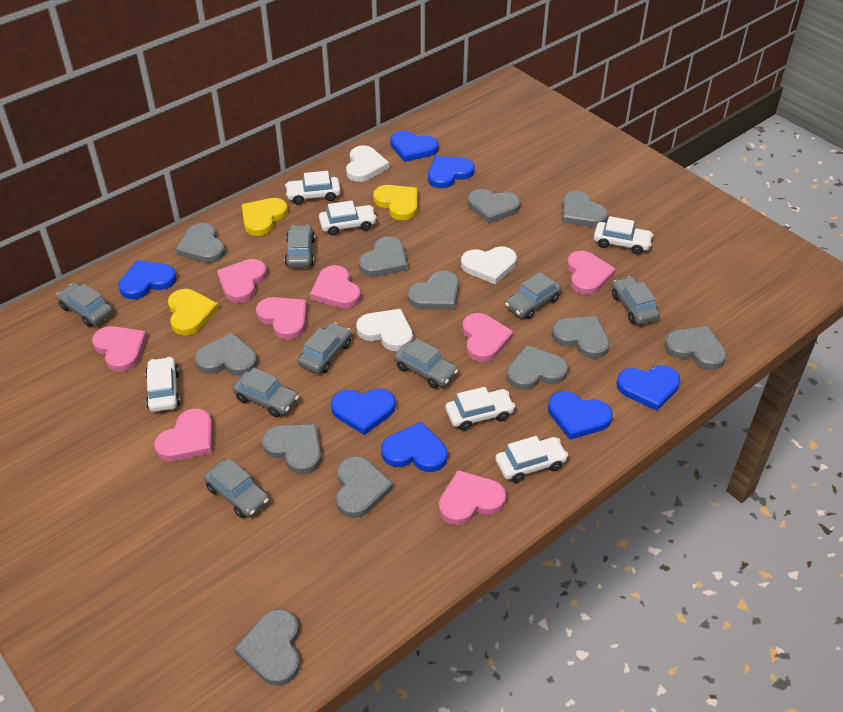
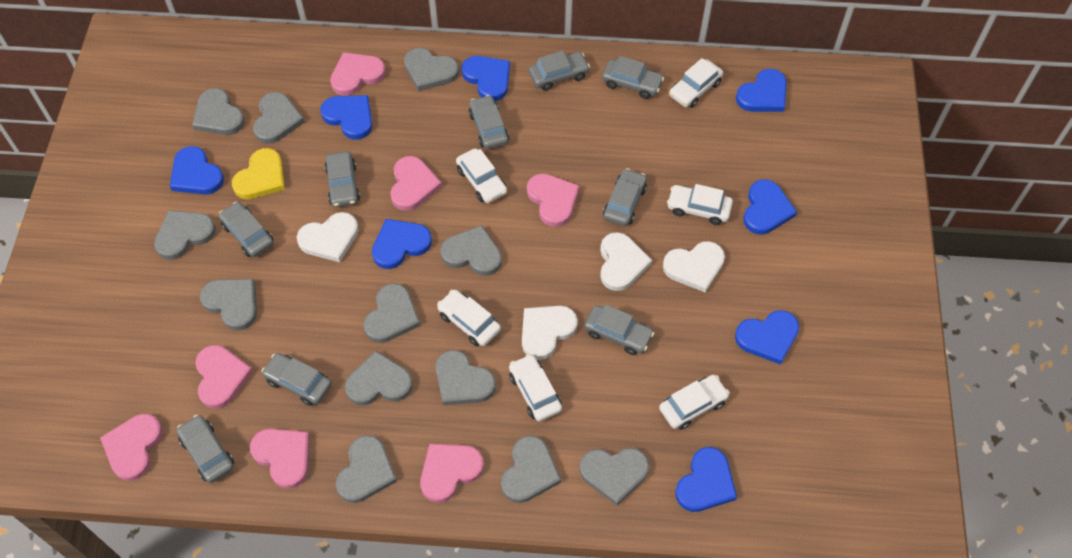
blue heart: 7 -> 8
grey car: 8 -> 9
pink heart: 8 -> 7
white heart: 3 -> 4
yellow heart: 3 -> 1

